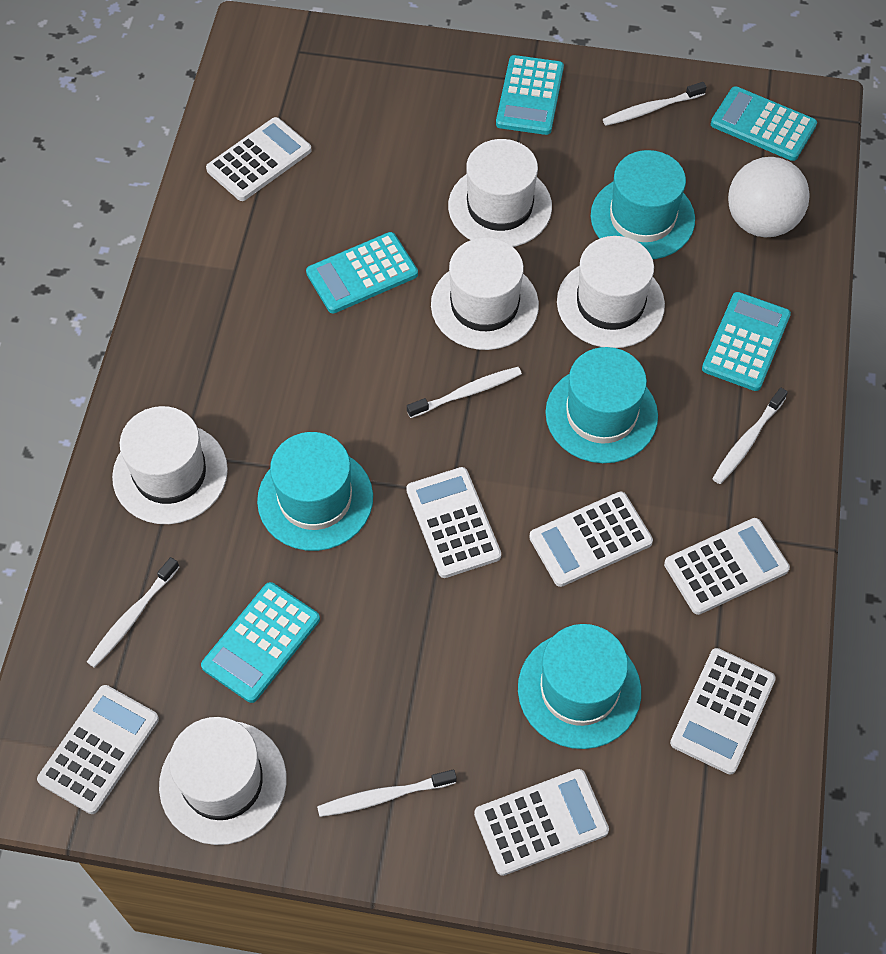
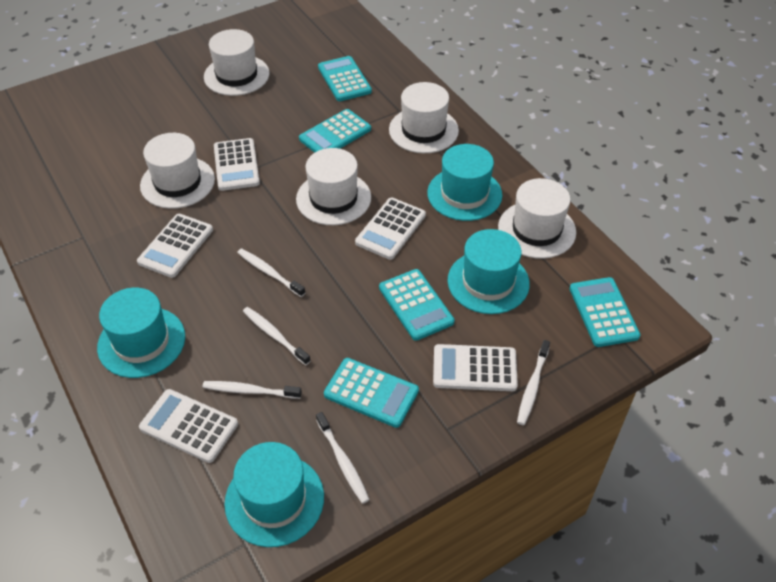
white ball: 1 -> 0
white calculator: 7 -> 5

